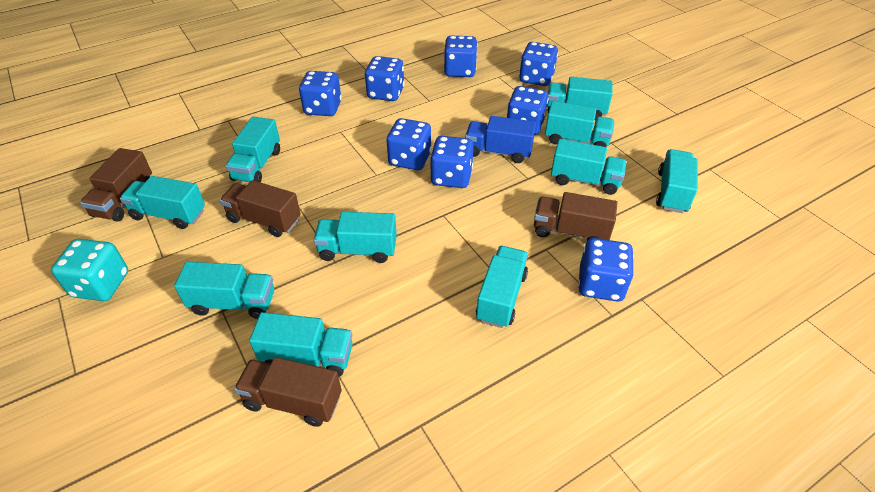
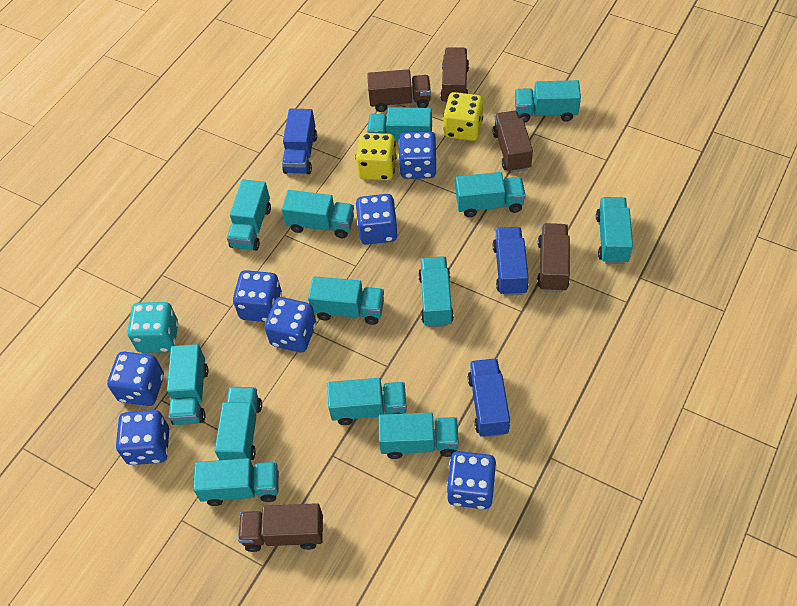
blue dice: 8 -> 7
blue truck: 1 -> 3
brown truck: 4 -> 5
turquoise truck: 10 -> 13
yellow dice: 0 -> 2

